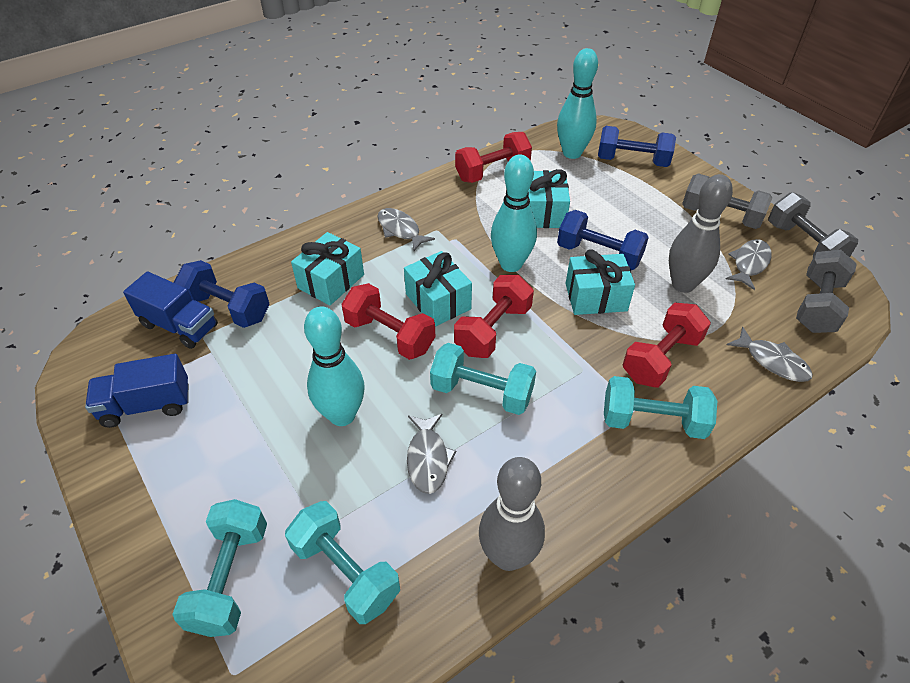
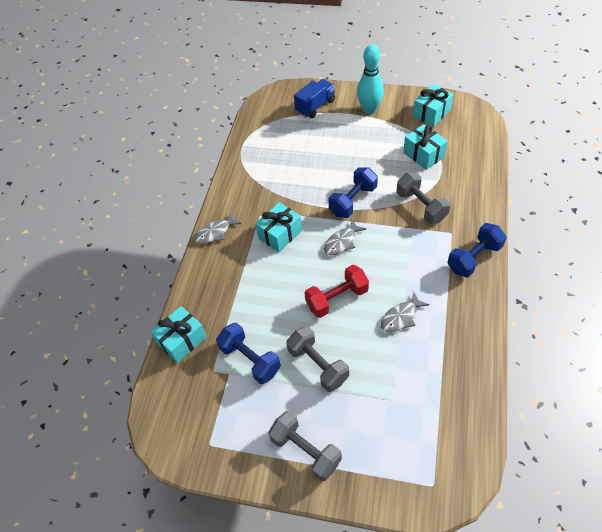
blue truck: 2 -> 1
grey bowling pin: 2 -> 0
grey fish: 4 -> 3
red dumbbell: 4 -> 1
turquoise bowling pin: 3 -> 1
turquoise dumbbell: 4 -> 0

